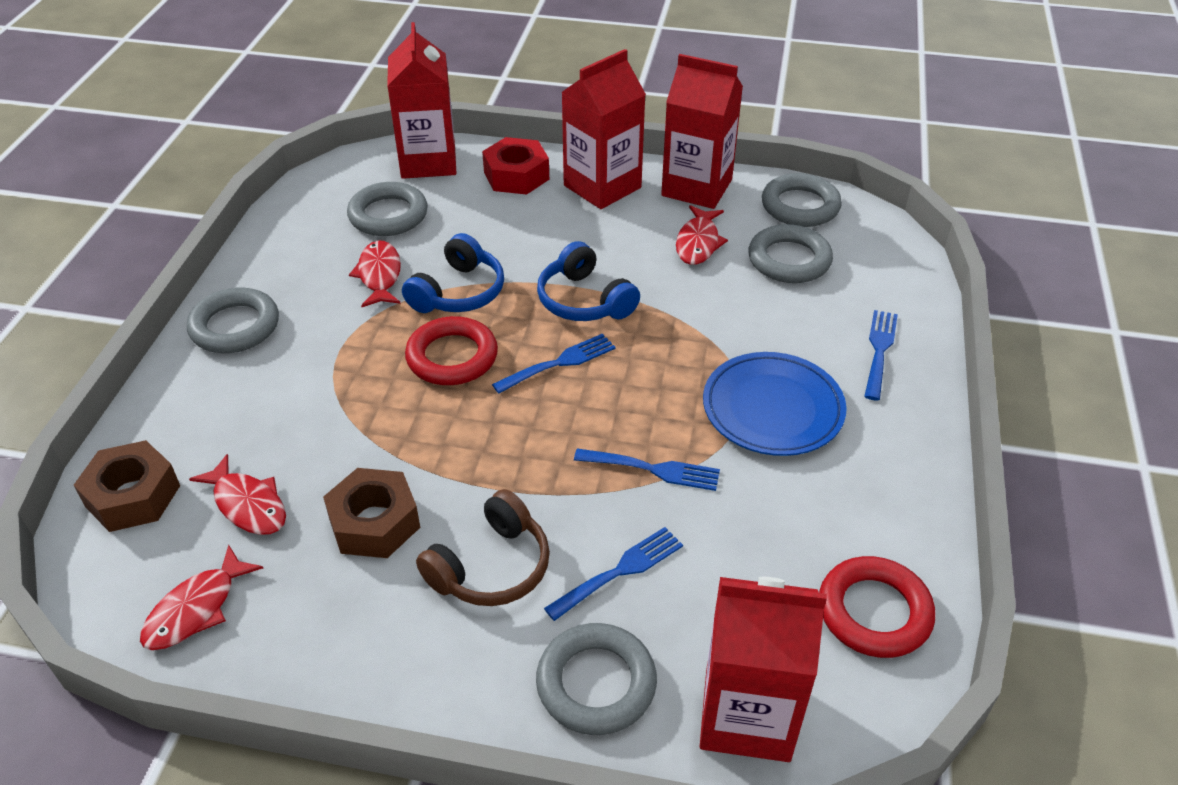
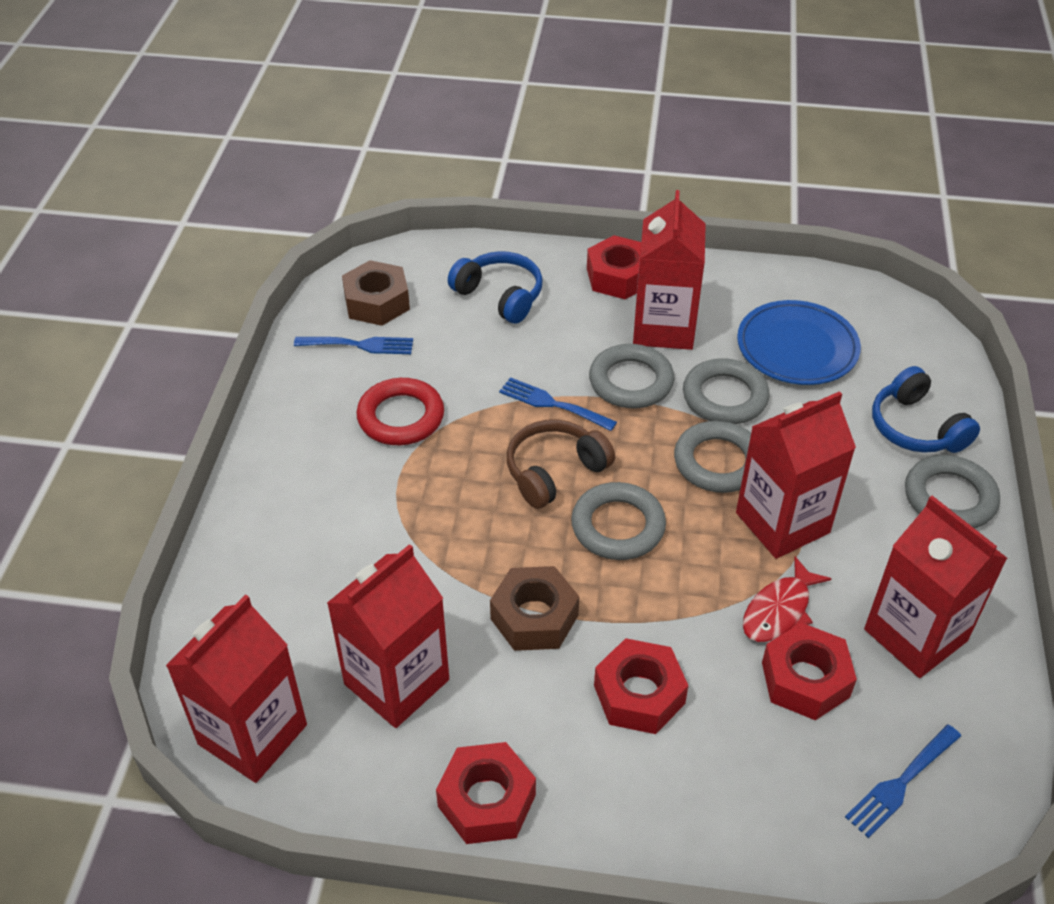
blue fork: 4 -> 3
red carton: 4 -> 5
red fish: 4 -> 1
red nut: 1 -> 4
red ring: 2 -> 1

